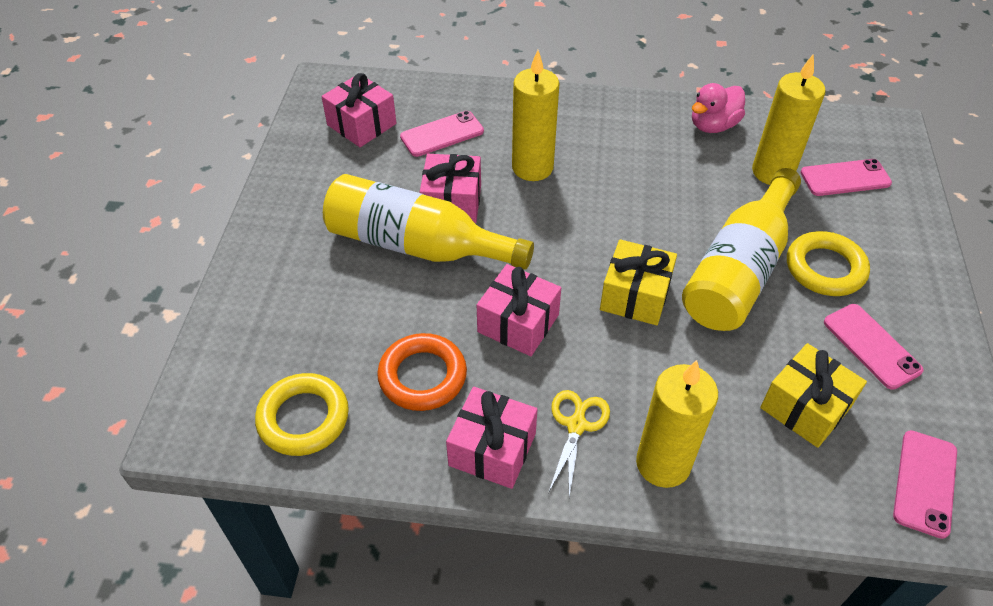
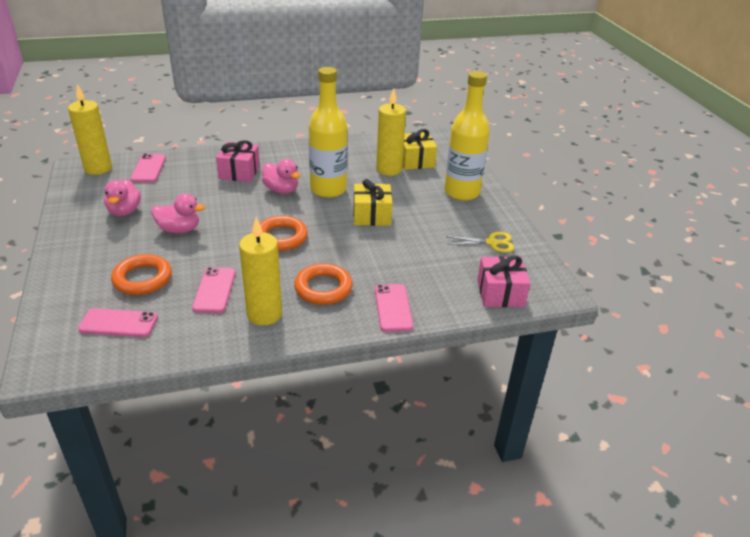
orange ring: 1 -> 3
pink duck: 1 -> 3
pink gift: 4 -> 2
yellow ring: 2 -> 0

